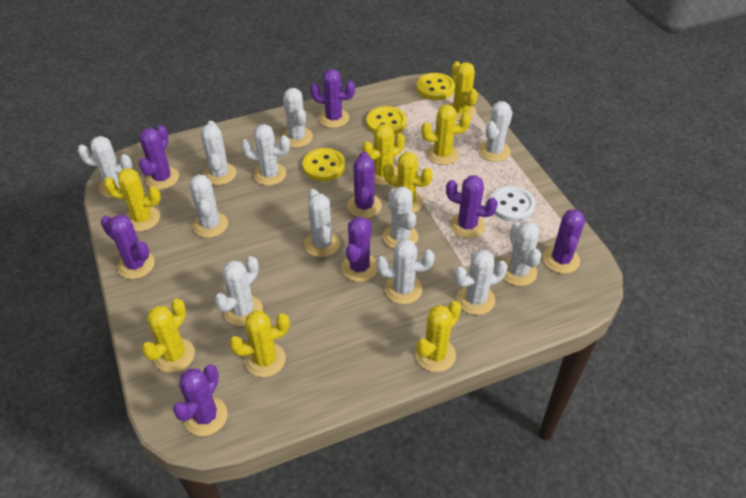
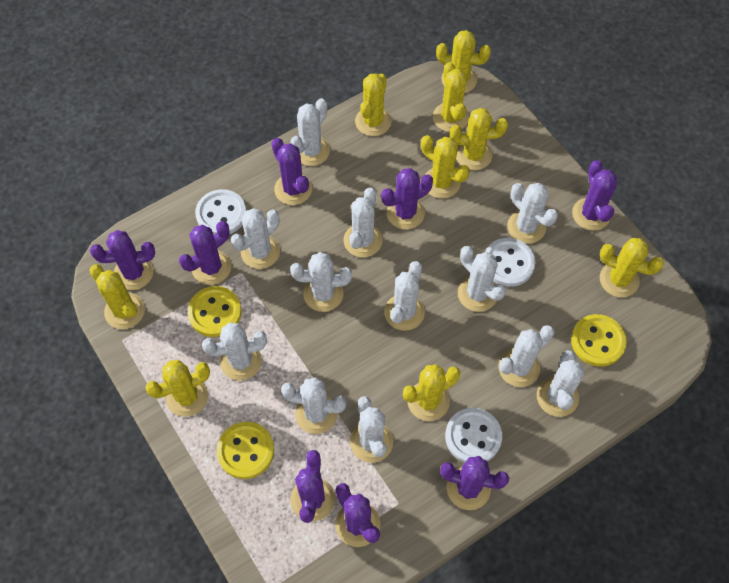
white button: 1 -> 3
yellow cactus: 8 -> 9

